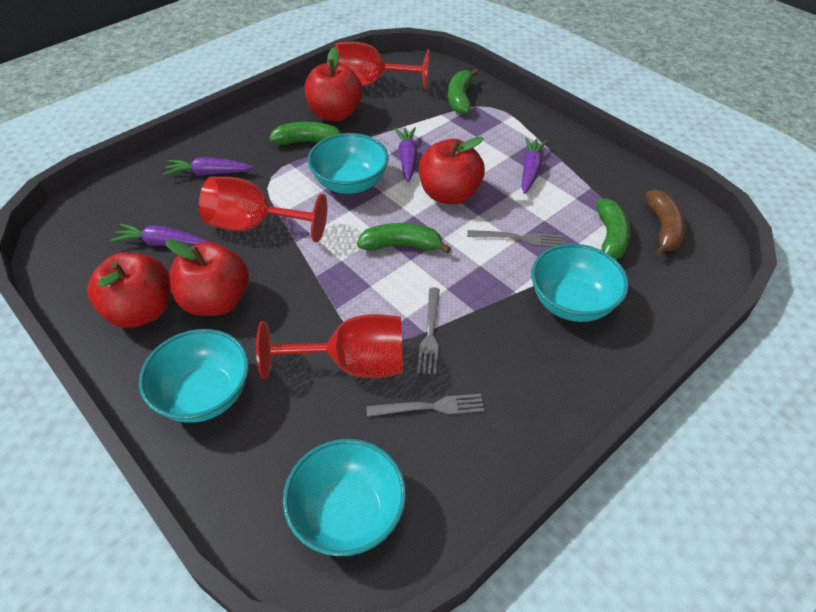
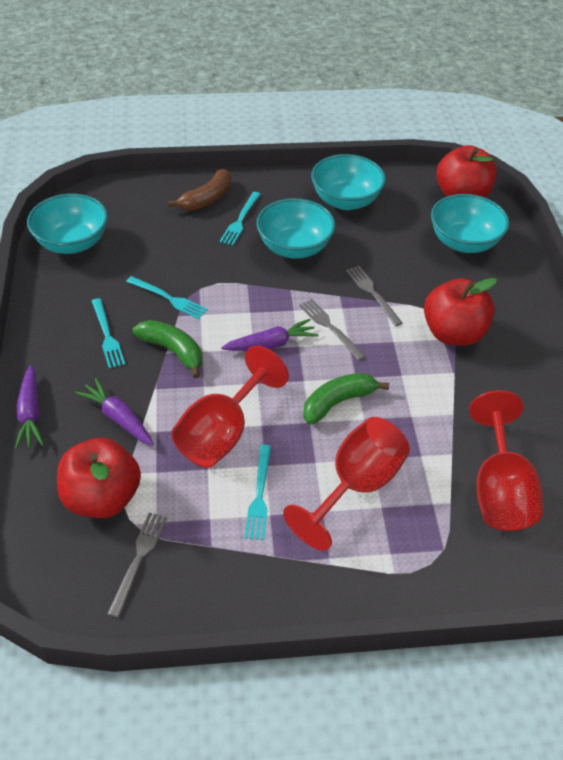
green banana: 4 -> 2
purple carrot: 4 -> 3
red apple: 4 -> 3
turquoise fork: 0 -> 4

